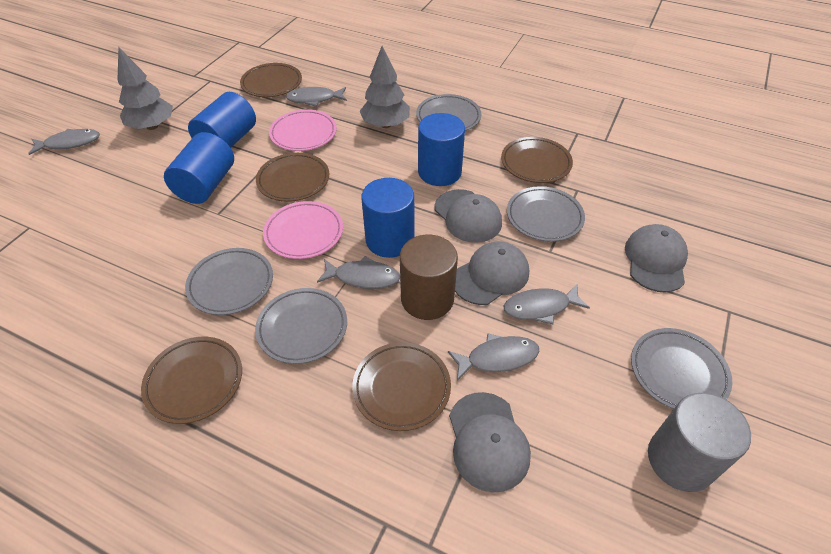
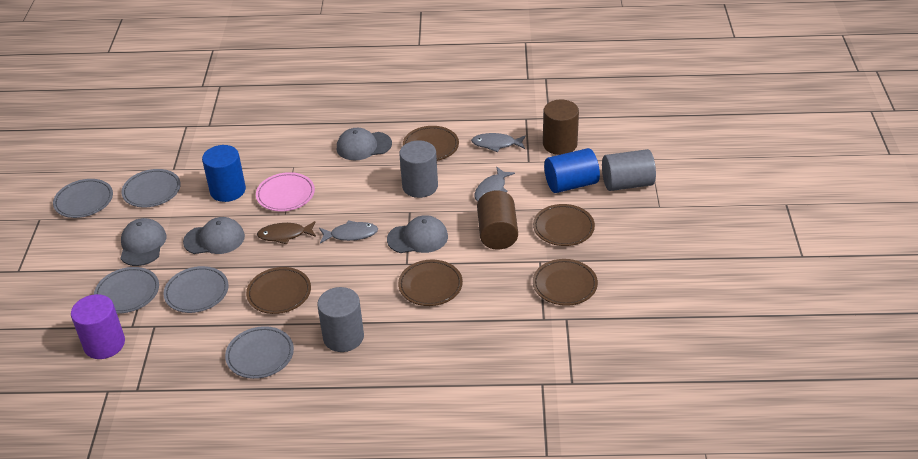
blue cylinder: 4 -> 2
brown cylinder: 1 -> 2
brown fish: 0 -> 1
grey cylinder: 1 -> 3
grey fish: 5 -> 3
grey tree: 2 -> 0
pink plate: 2 -> 1
purple cylinder: 0 -> 1

